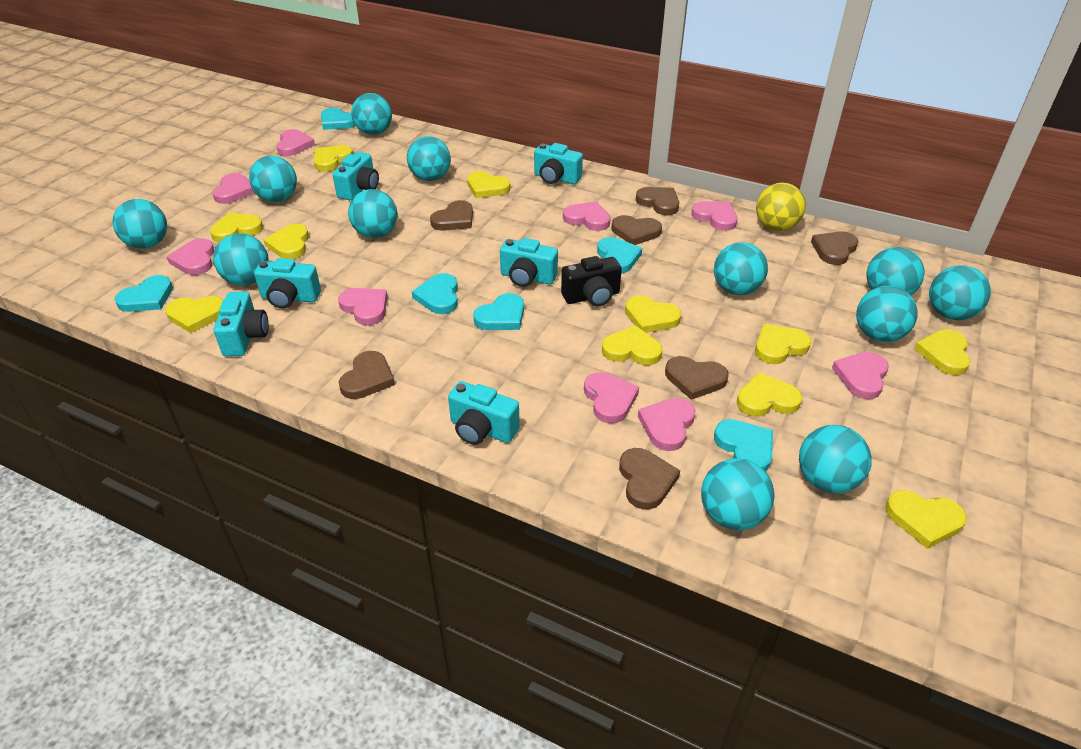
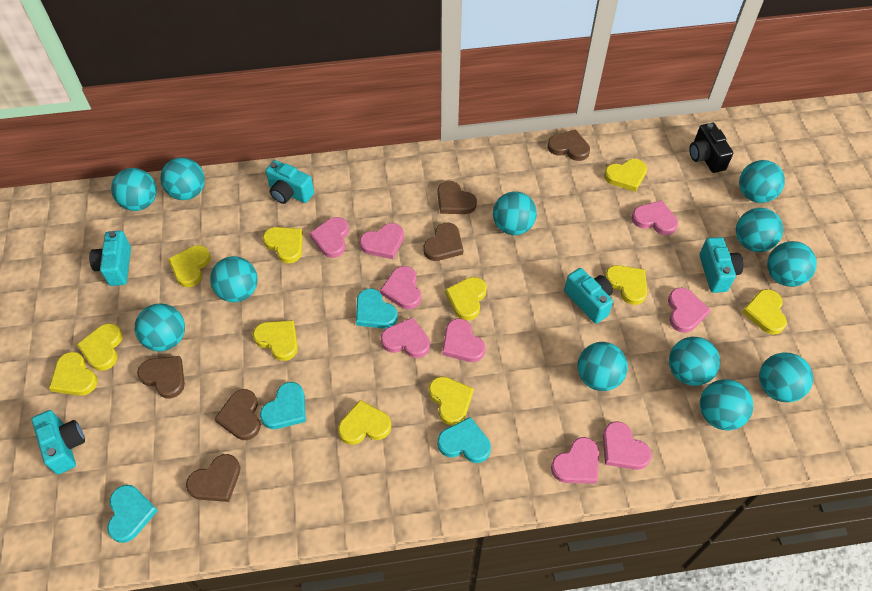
brown heart: 7 -> 6
turquoise camera: 6 -> 5
turquoise heart: 6 -> 4
yellow ball: 1 -> 0

